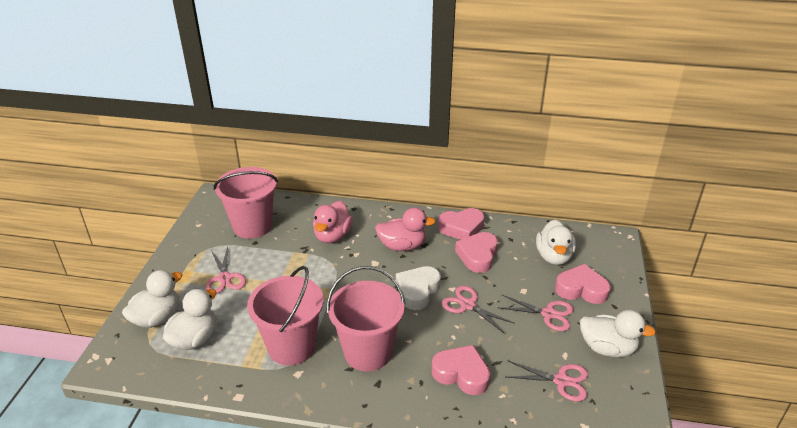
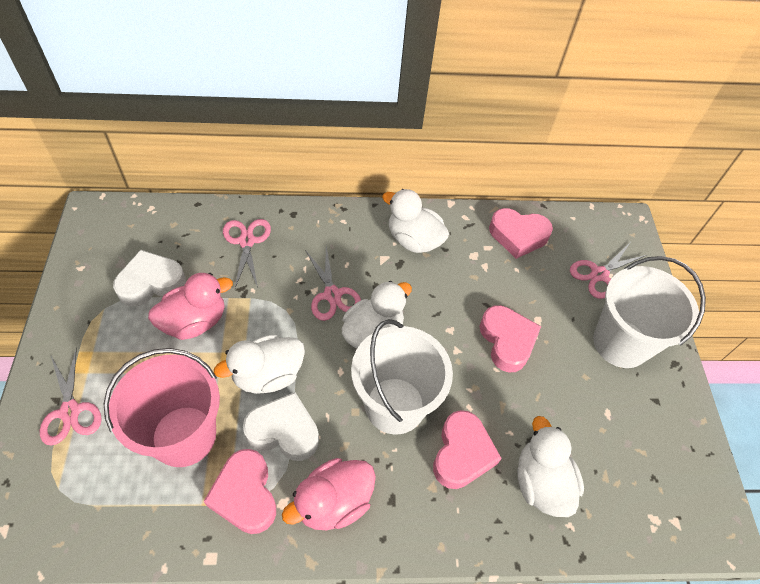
pink bucket: 3 -> 1
white bucket: 0 -> 2
white heart: 1 -> 2

